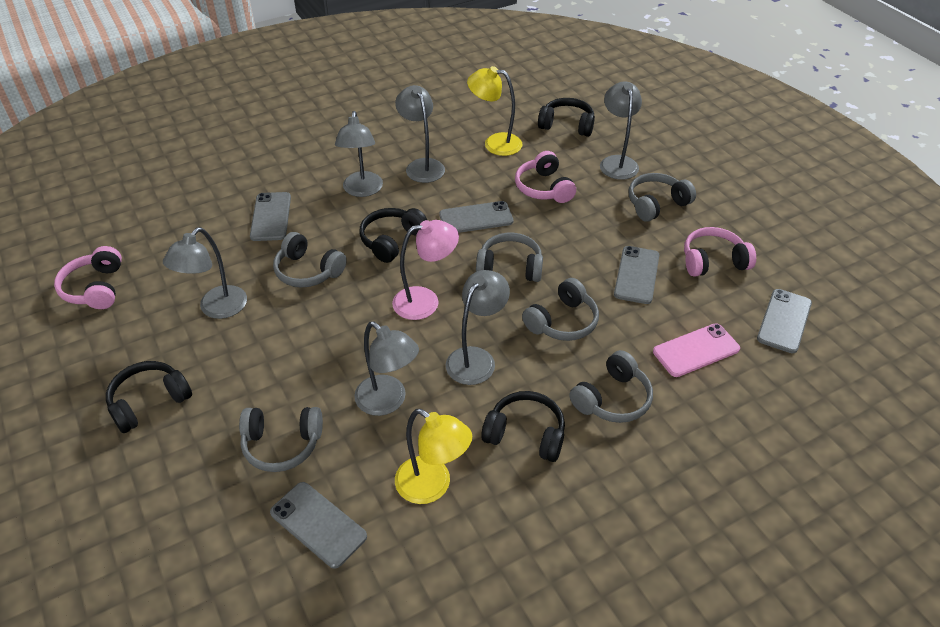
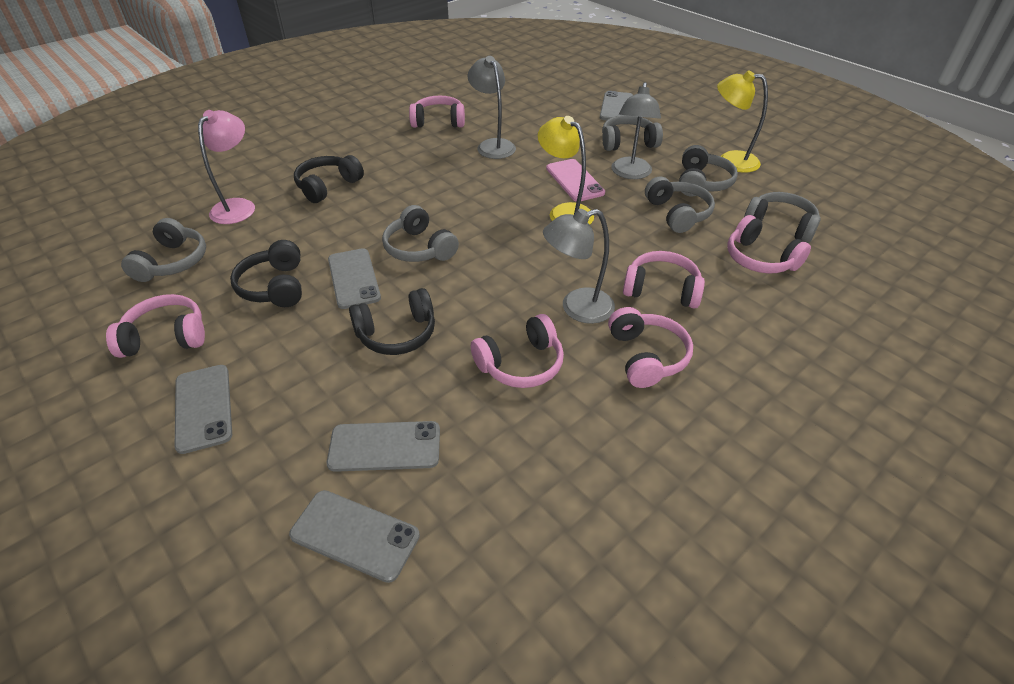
black headphones: 4 -> 3
grey lamp: 6 -> 3
pink headphones: 3 -> 6

